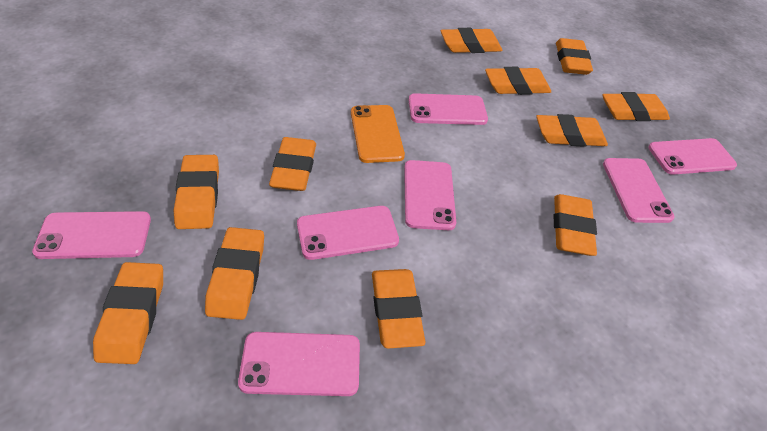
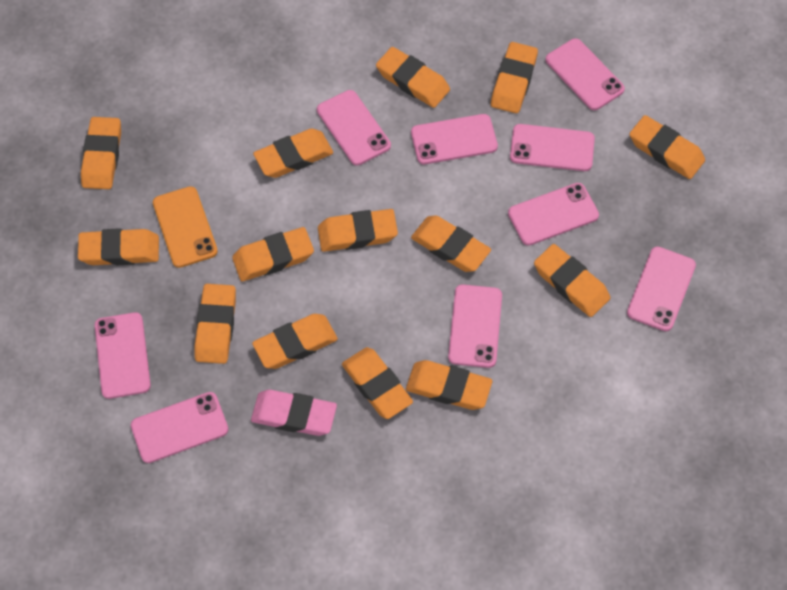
orange eraser: 11 -> 14
pink eraser: 0 -> 1
pink phone: 7 -> 9

